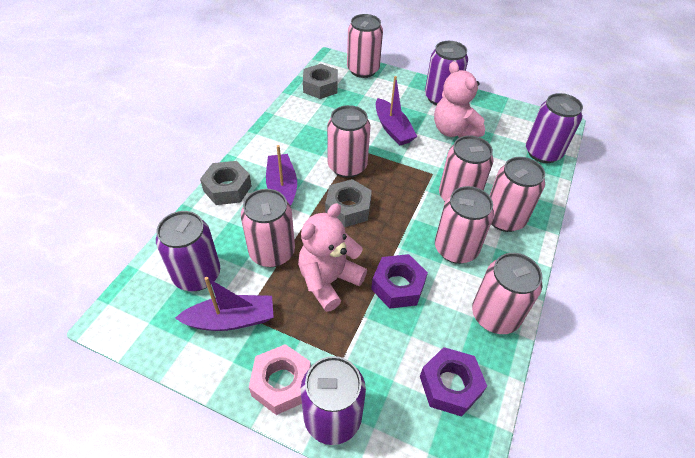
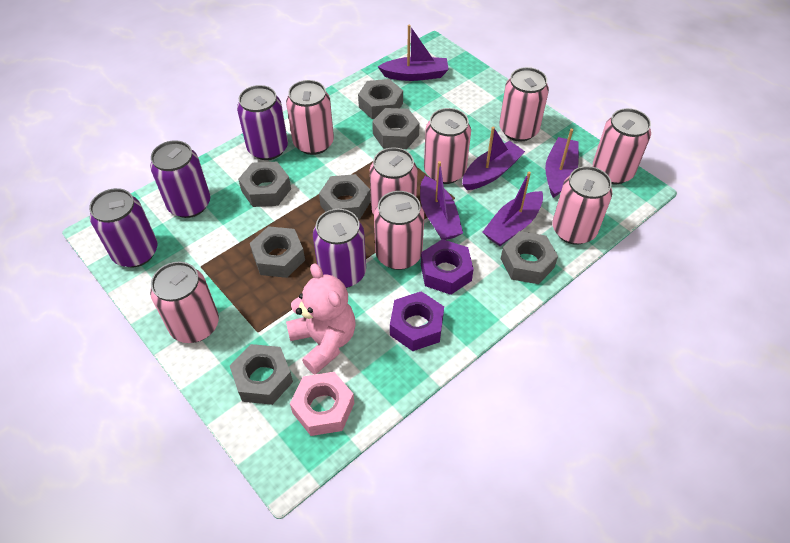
grey nut: 3 -> 7
pink can: 7 -> 8
pink teddy bear: 2 -> 1
purple boat: 3 -> 5

